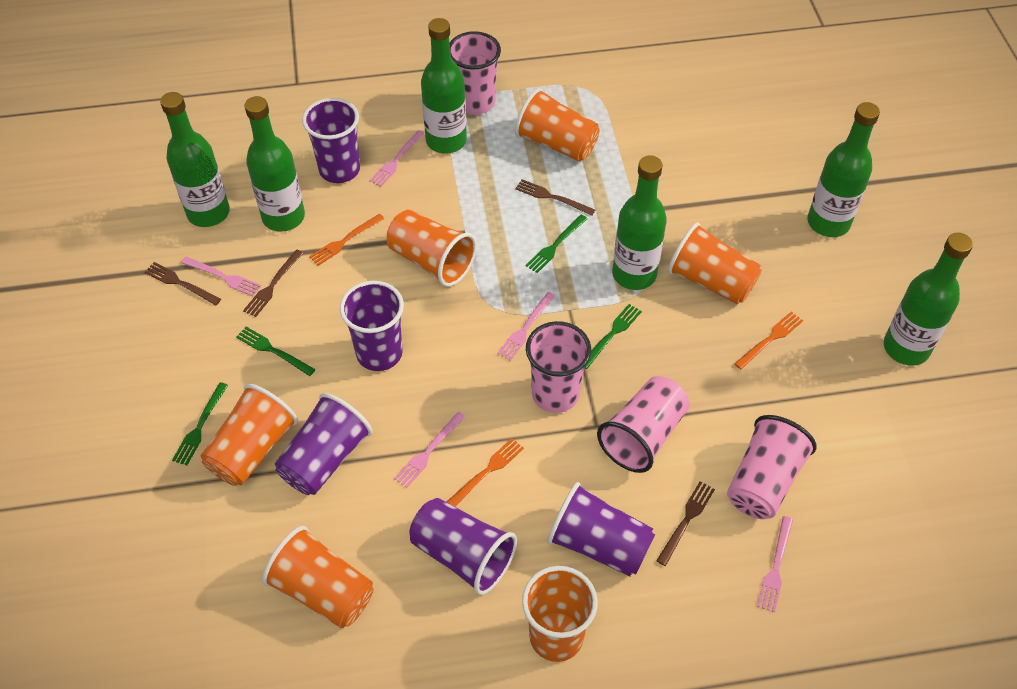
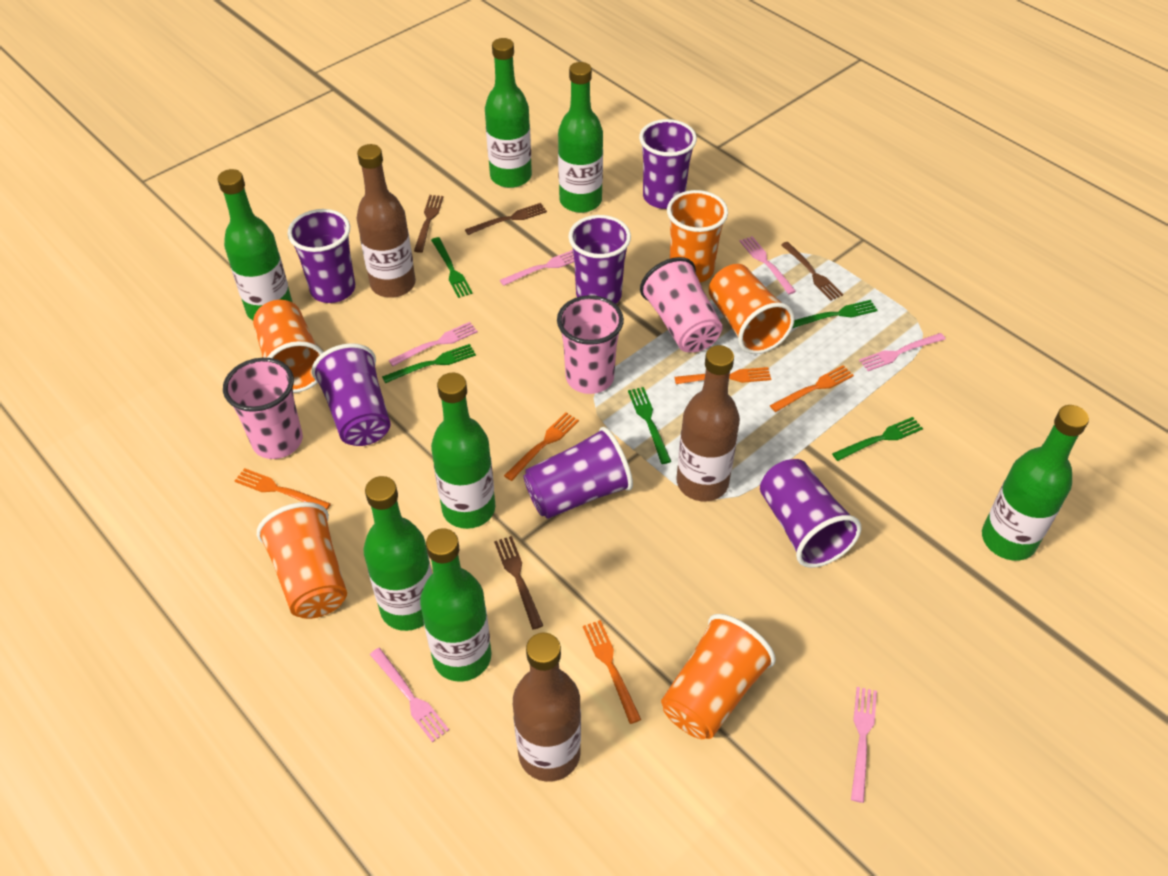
brown bottle: 0 -> 3
green bottle: 6 -> 7
green fork: 4 -> 5
orange cup: 6 -> 5
orange fork: 3 -> 5
pink cup: 4 -> 3
pink fork: 5 -> 6
purple cup: 5 -> 6

